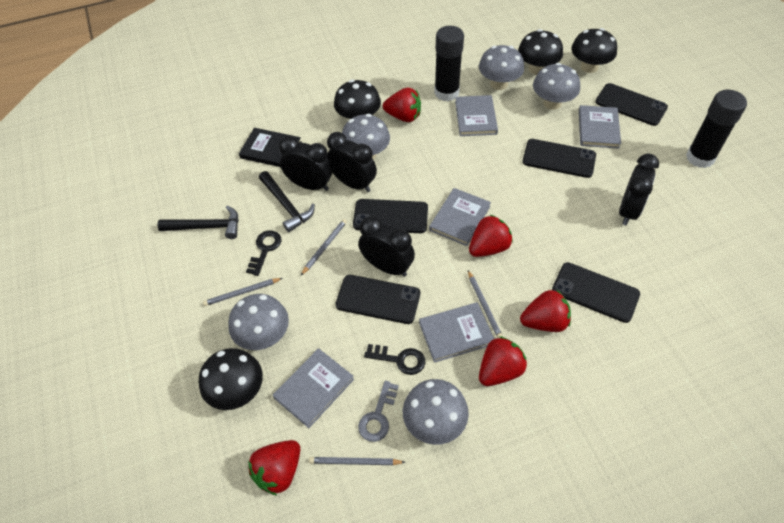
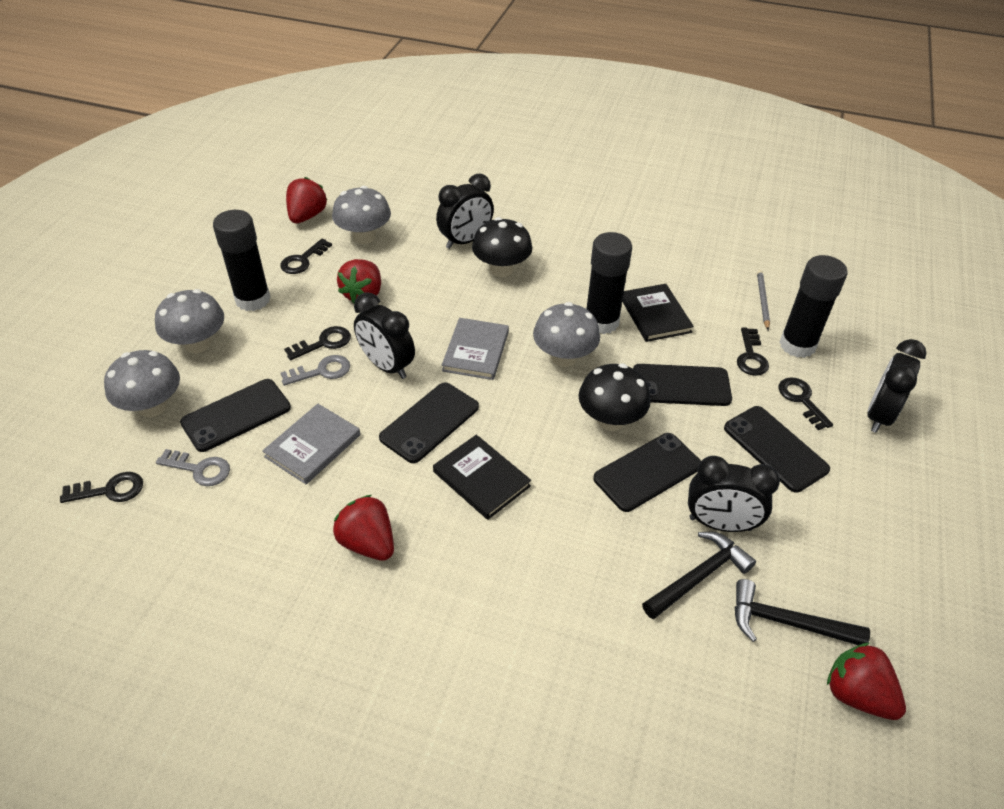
black book: 1 -> 2
black glue stick: 2 -> 3
black key: 2 -> 5
black mushroom: 4 -> 2
grey book: 5 -> 2
grey key: 1 -> 2
grey mushroom: 5 -> 4
grey pencil: 4 -> 1
red strawberry: 5 -> 4

